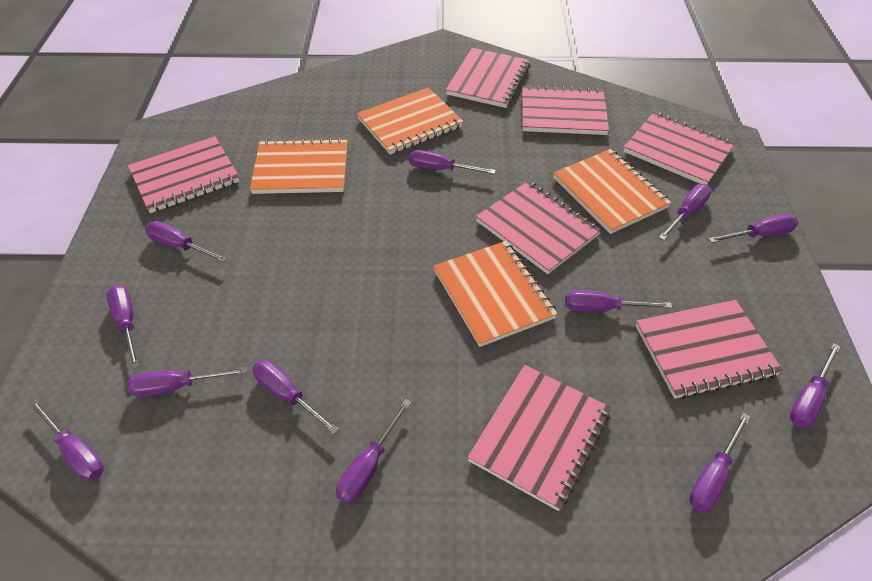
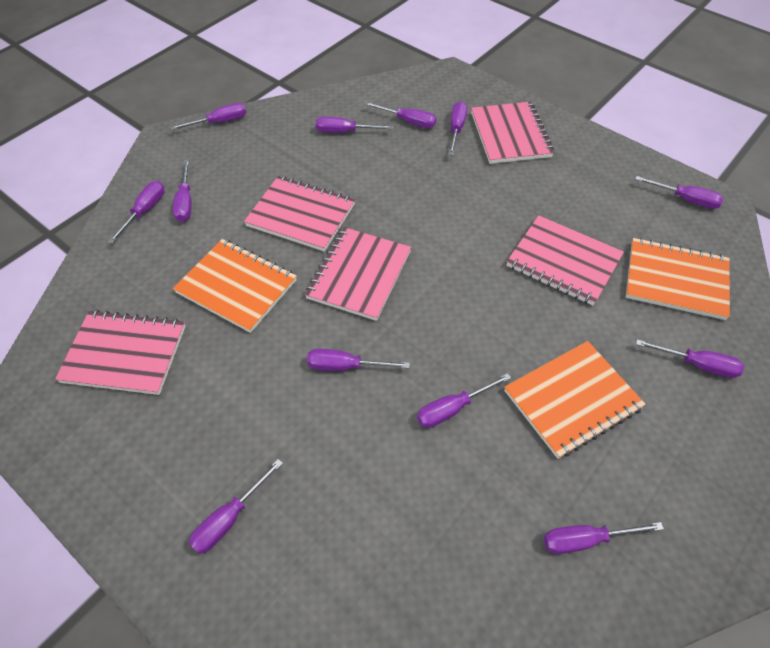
orange notebook: 4 -> 3
pink notebook: 7 -> 5

